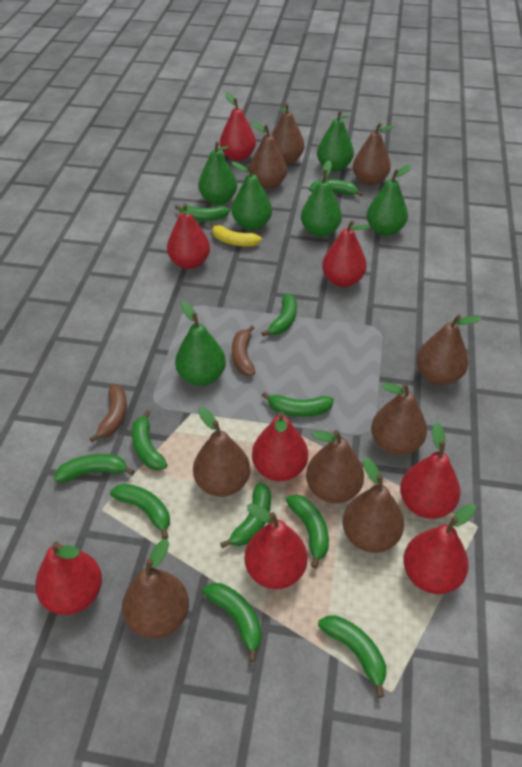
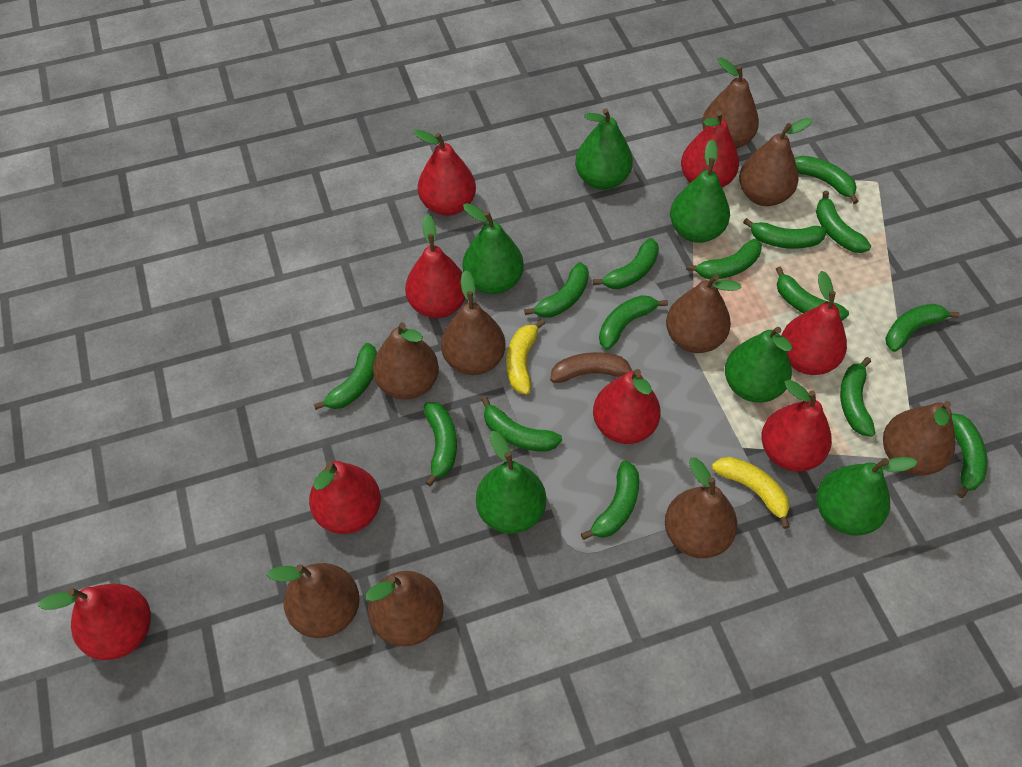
brown banana: 2 -> 1
green banana: 11 -> 15
yellow banana: 1 -> 2

